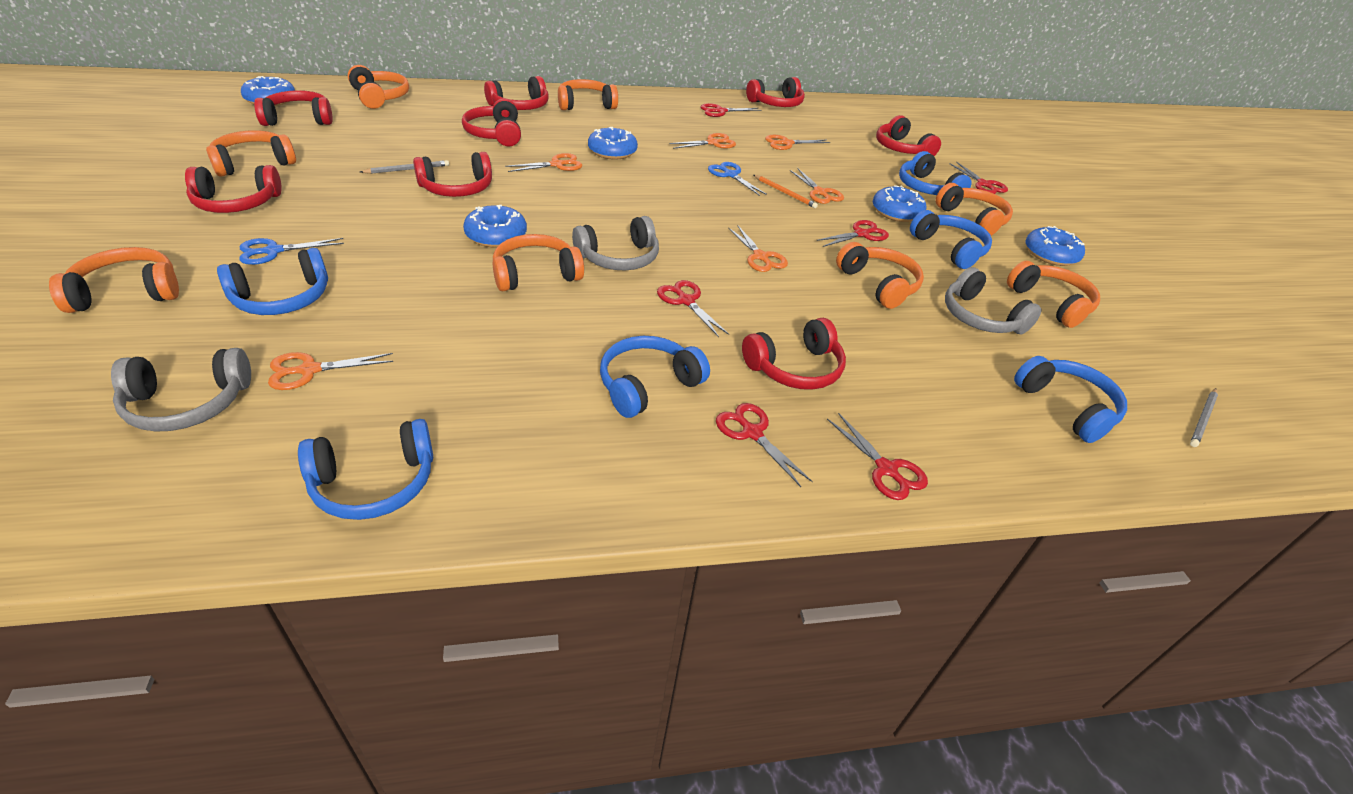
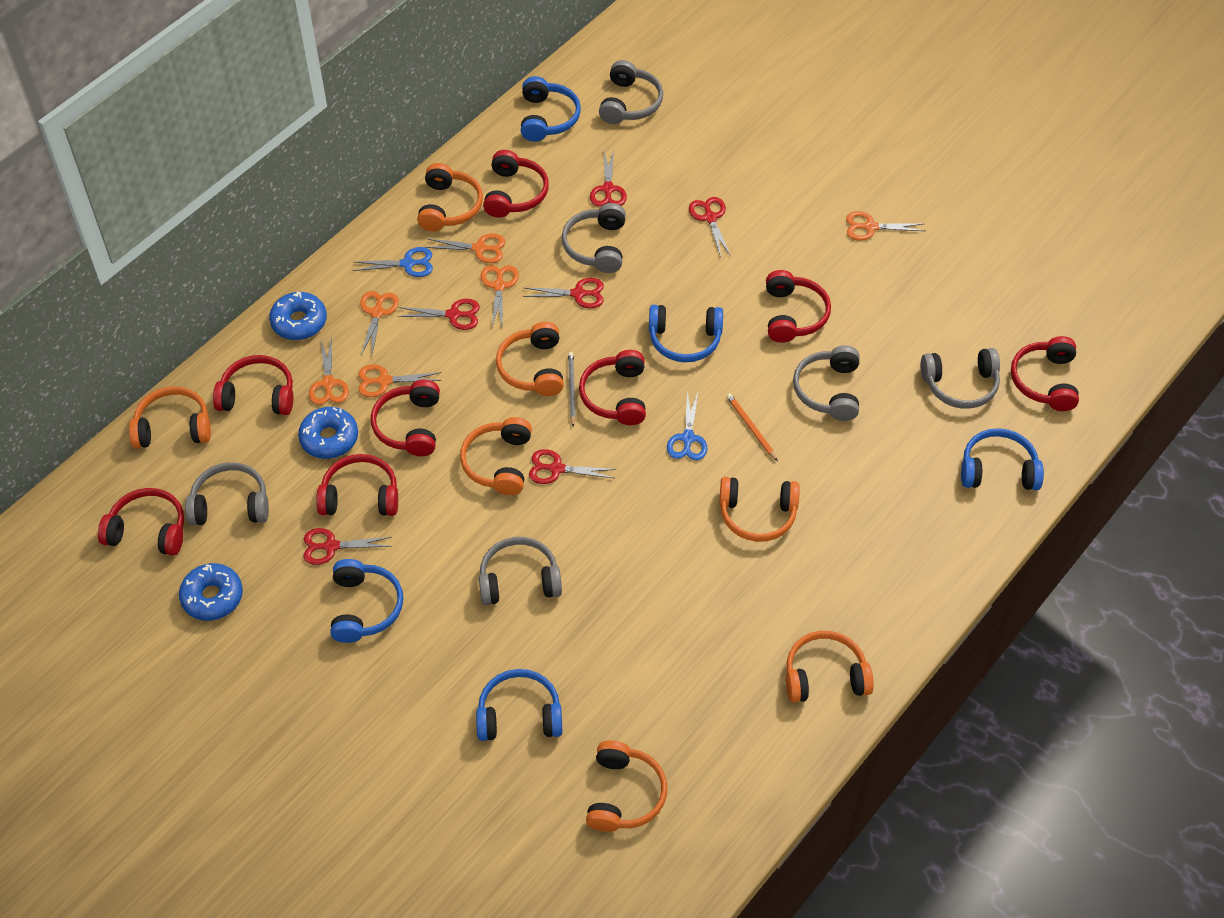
blue donut: 5 -> 3
blue headphones: 6 -> 5
grey headphones: 3 -> 6
grey pencil: 2 -> 1
orange headphones: 8 -> 7

